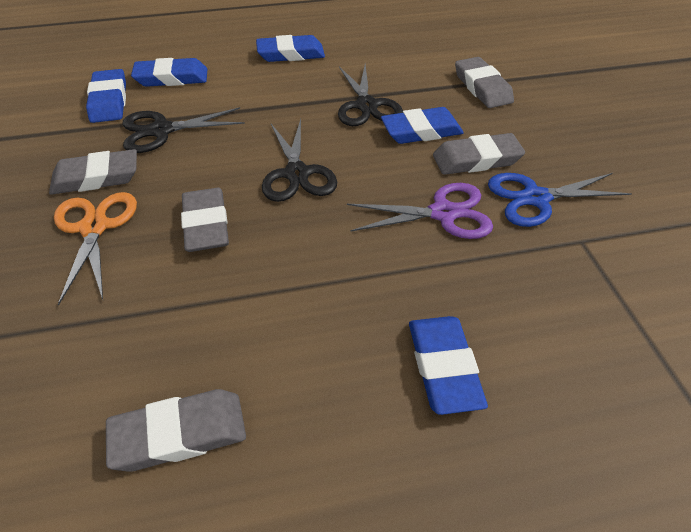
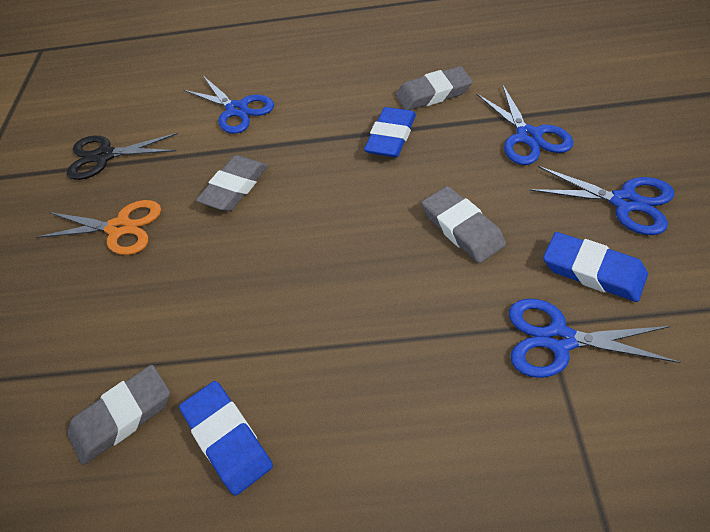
black scissors: 3 -> 1
blue eraser: 5 -> 3
blue scissors: 1 -> 4
grey eraser: 5 -> 4
purple scissors: 1 -> 0

